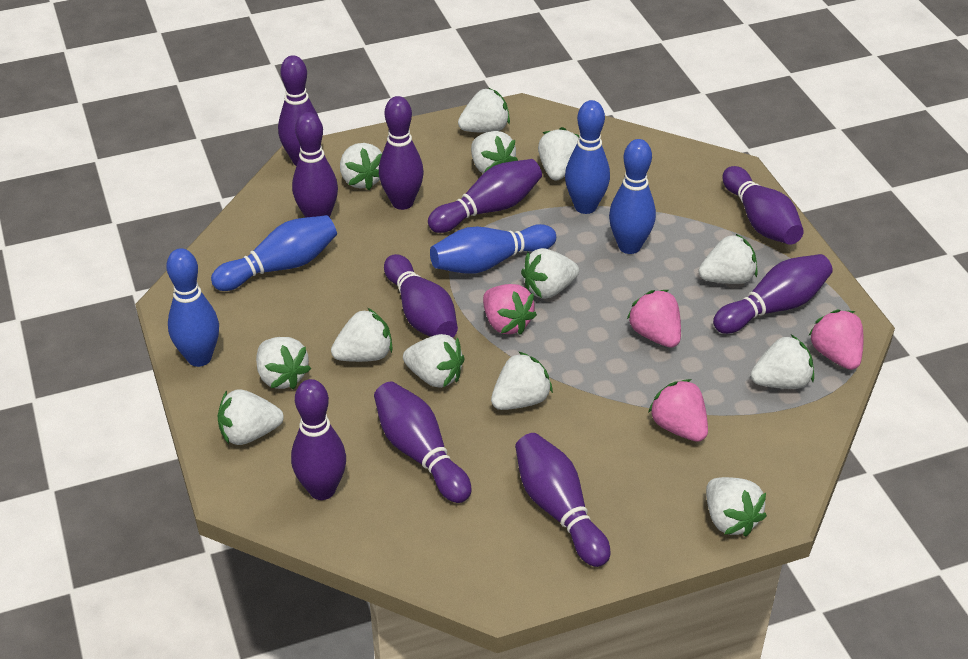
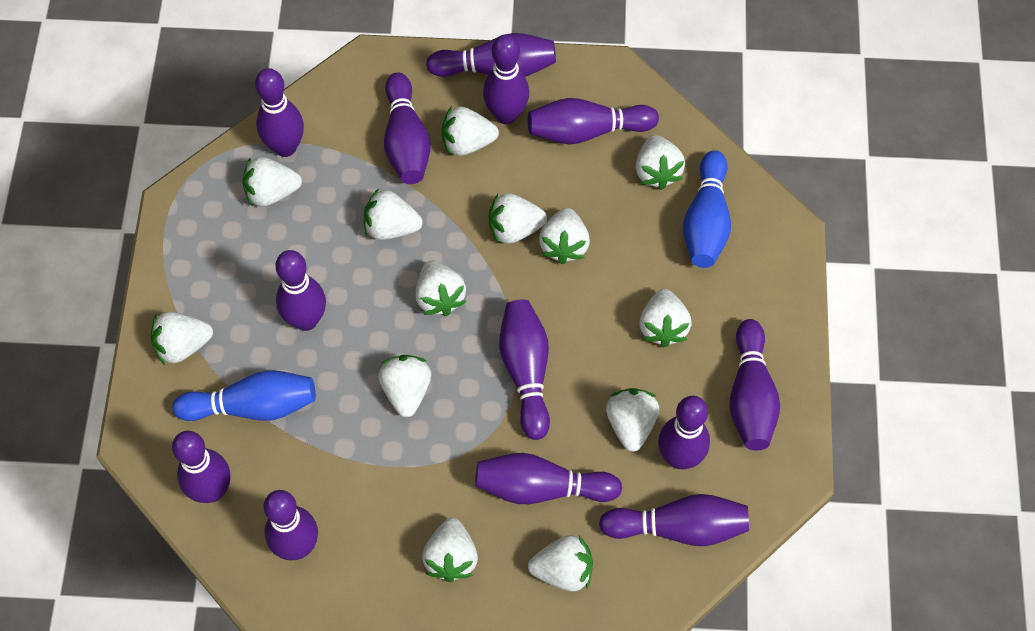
blue bowling pin: 5 -> 2
pink strawberry: 4 -> 0
purple bowling pin: 10 -> 13

